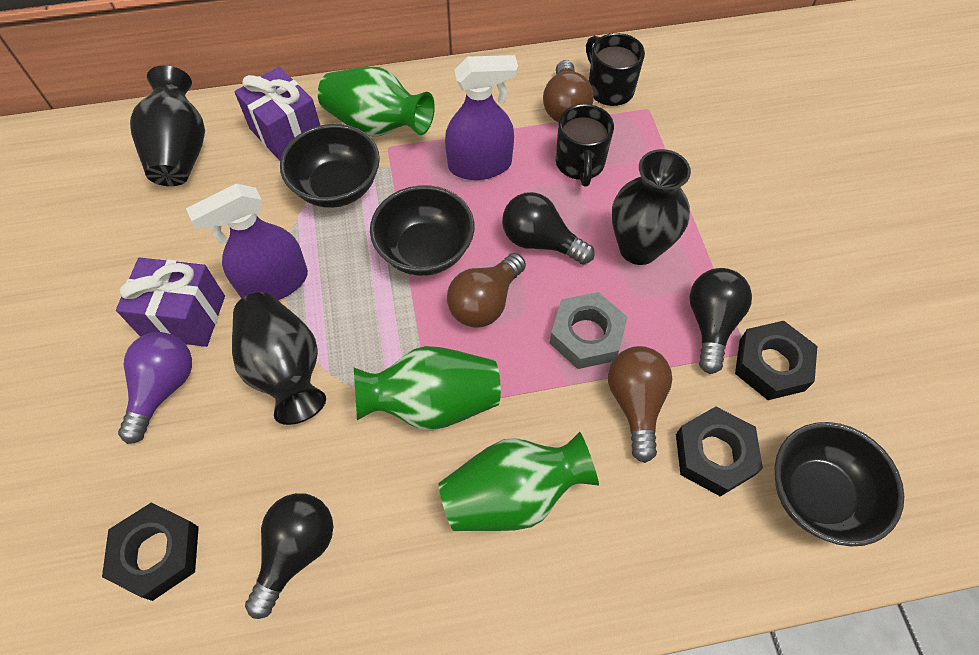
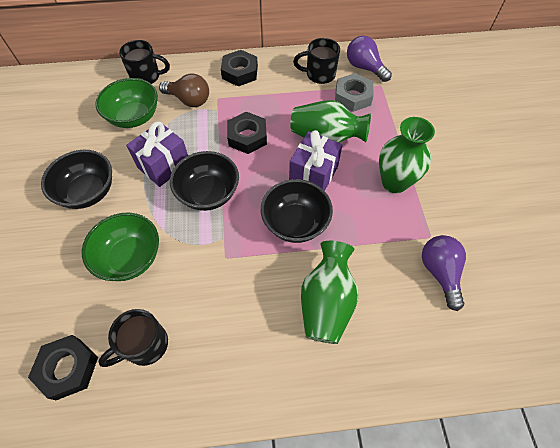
black light bulb: 3 -> 0
black mug: 2 -> 3
black vase: 3 -> 0
brown light bulb: 3 -> 1
green bowl: 0 -> 2
purple light bulb: 1 -> 2
purple spray bottle: 2 -> 0

